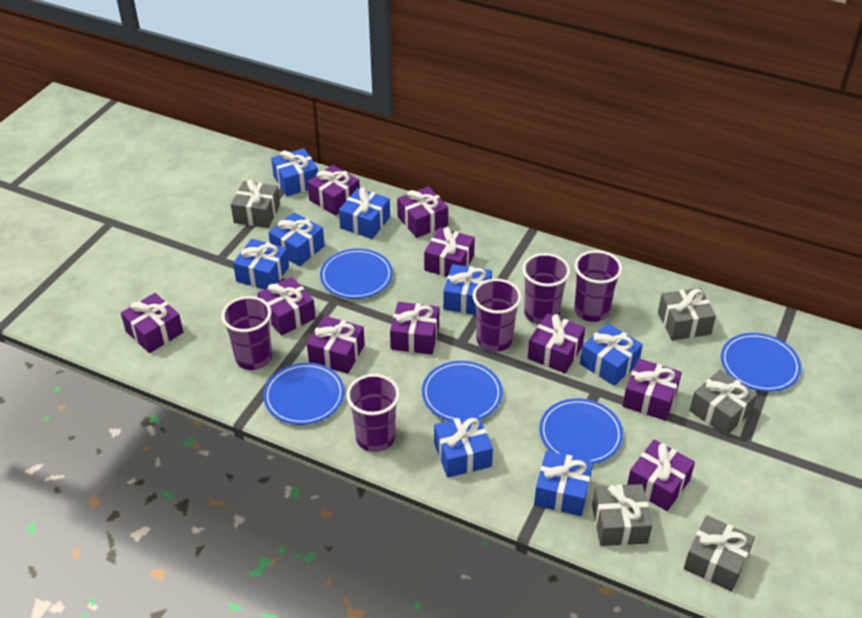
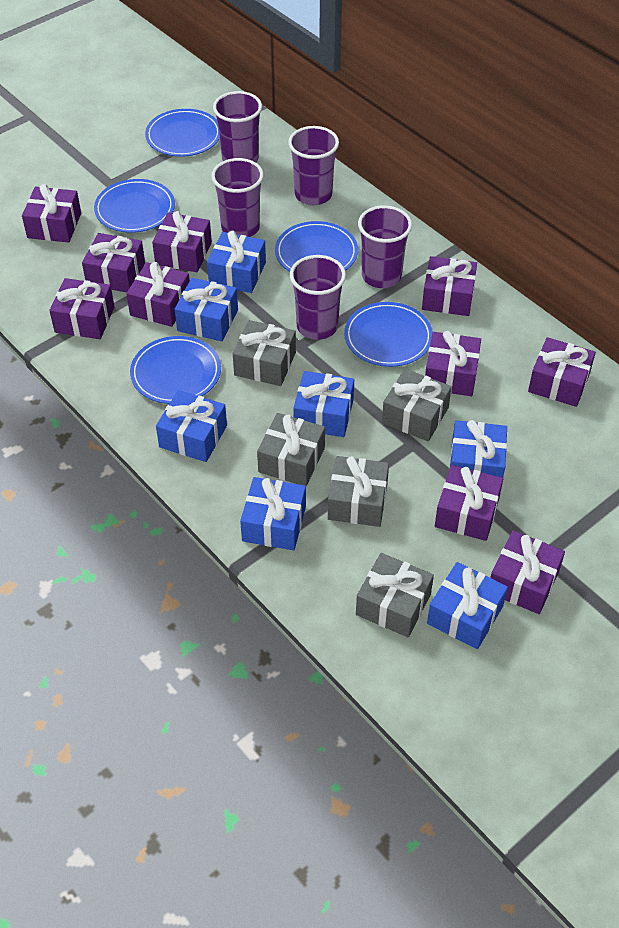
blue gift: 8 -> 7

